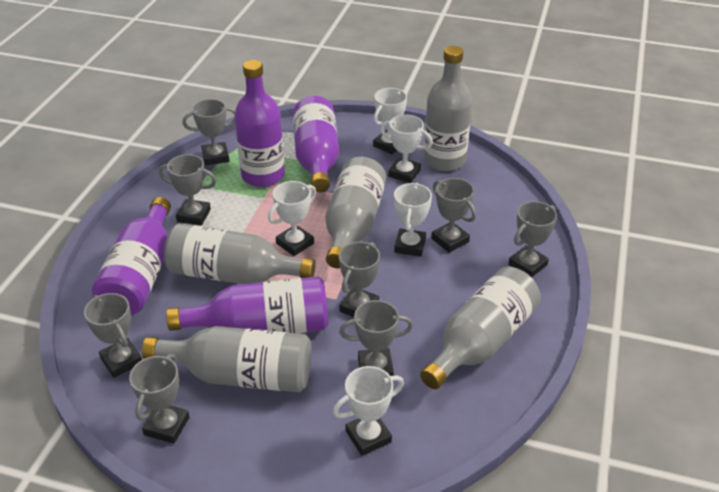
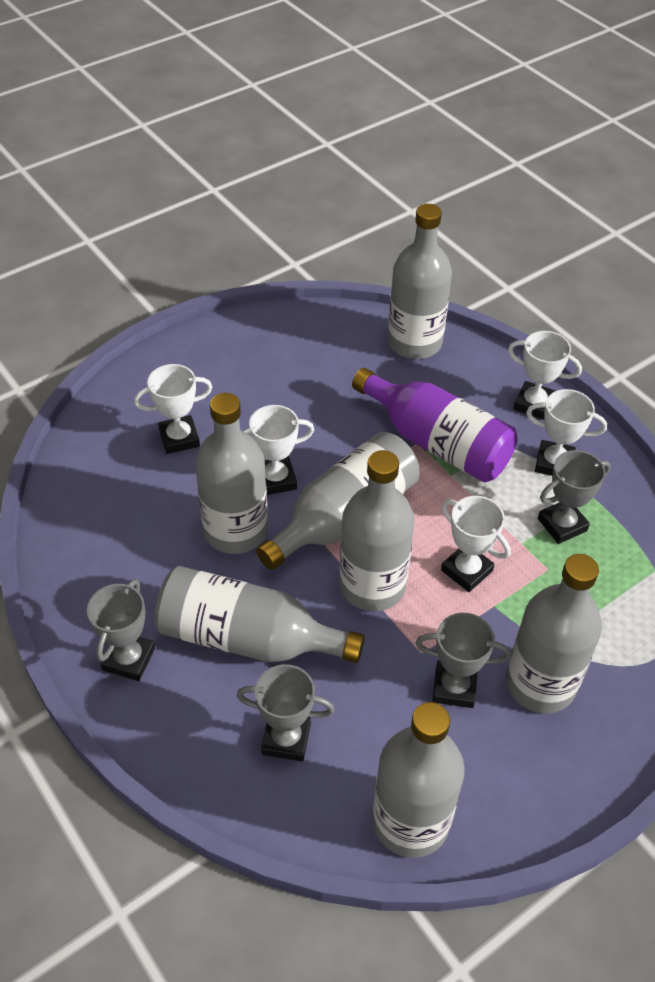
grey bottle: 5 -> 7
grey trophy: 8 -> 4
purple bottle: 4 -> 1

